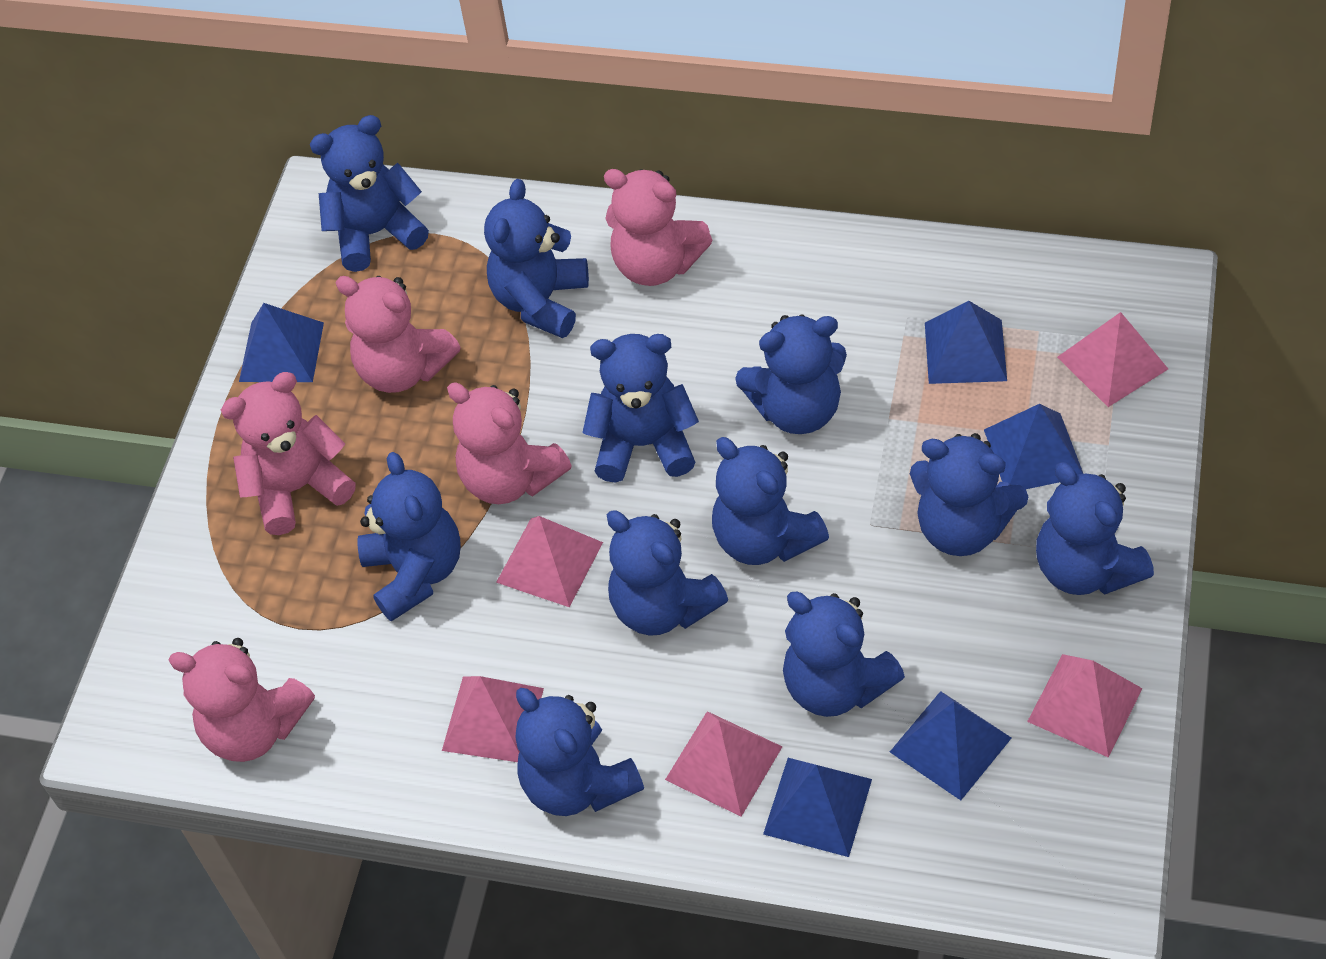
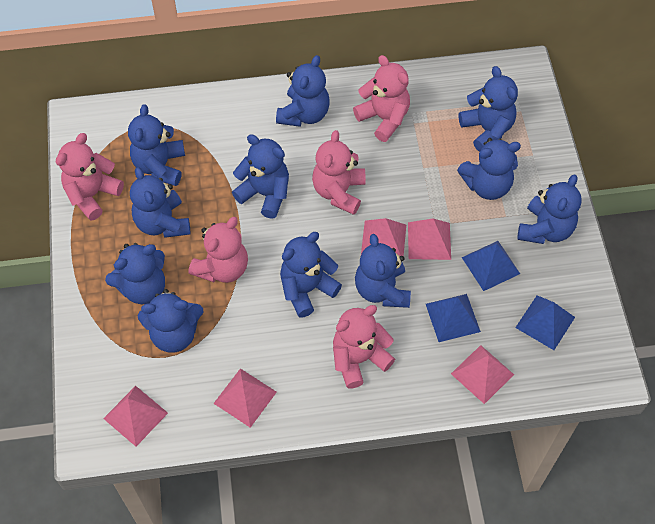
blue pyramid: 5 -> 3

